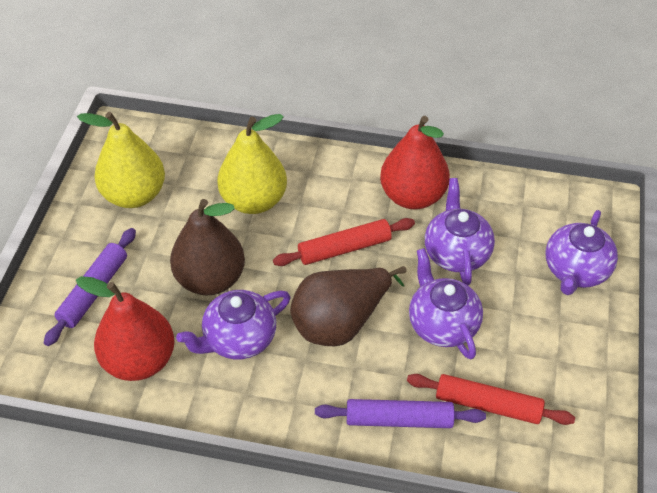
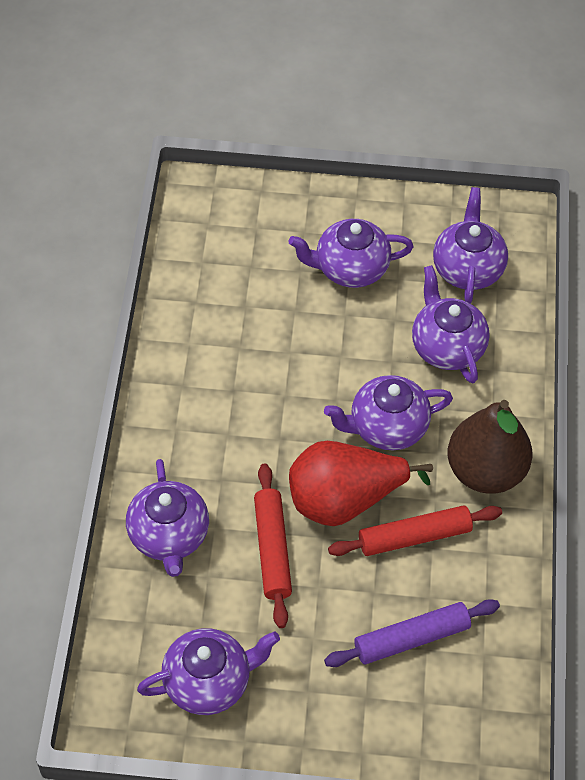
brown pear: 2 -> 1
purple rolling pin: 2 -> 1
purple teapot: 4 -> 6
red pear: 2 -> 1
yellow pear: 2 -> 0

